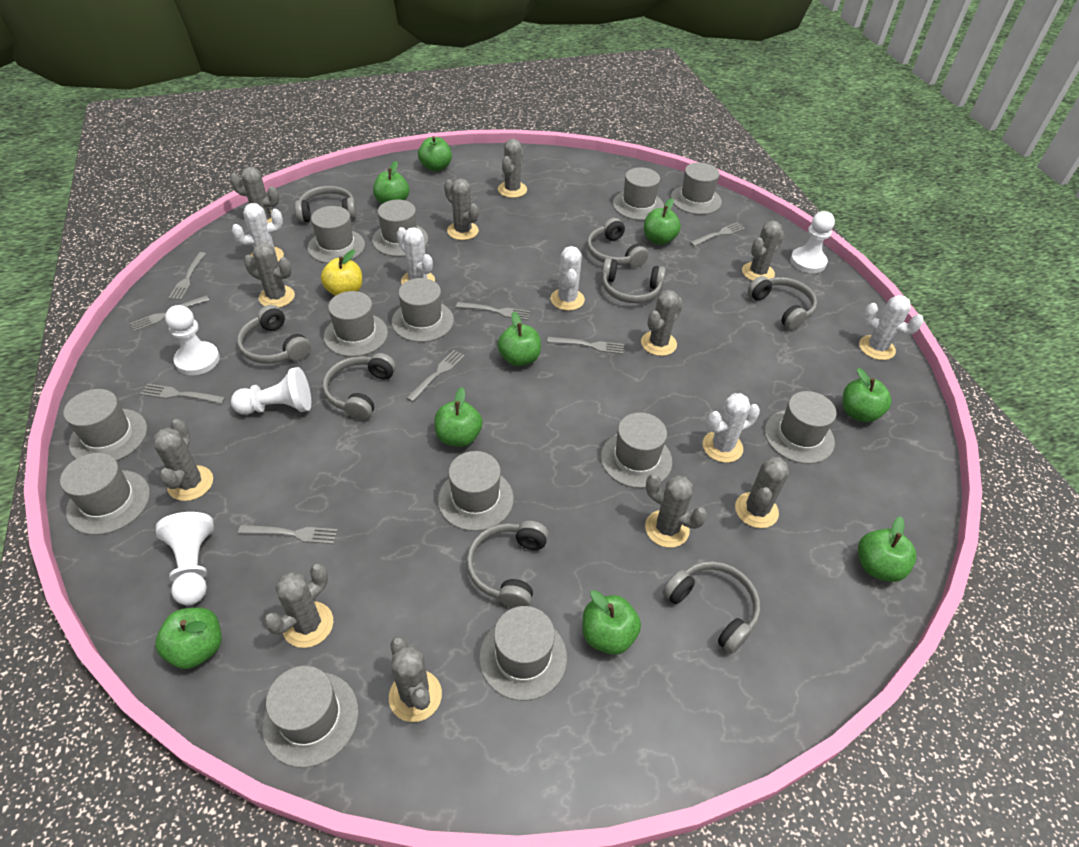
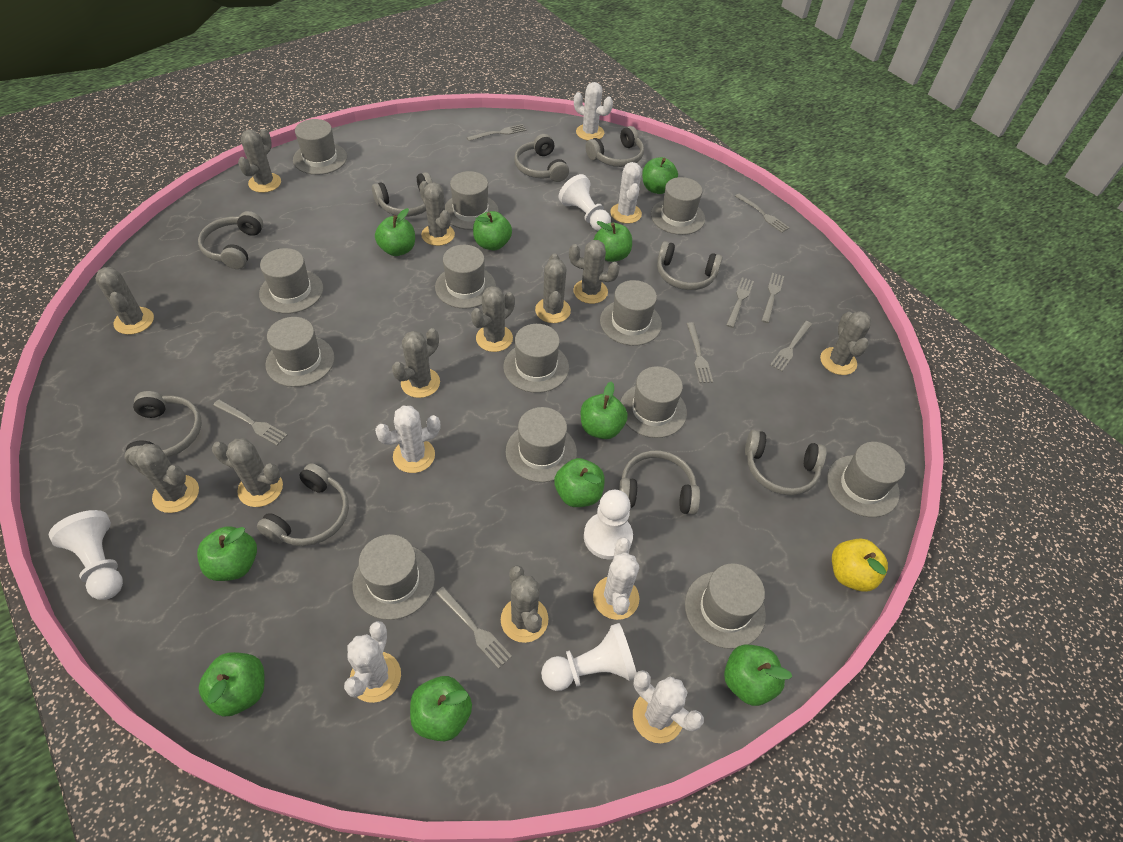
green apple: 9 -> 10
grey headphones: 8 -> 9
white cactus: 5 -> 6

